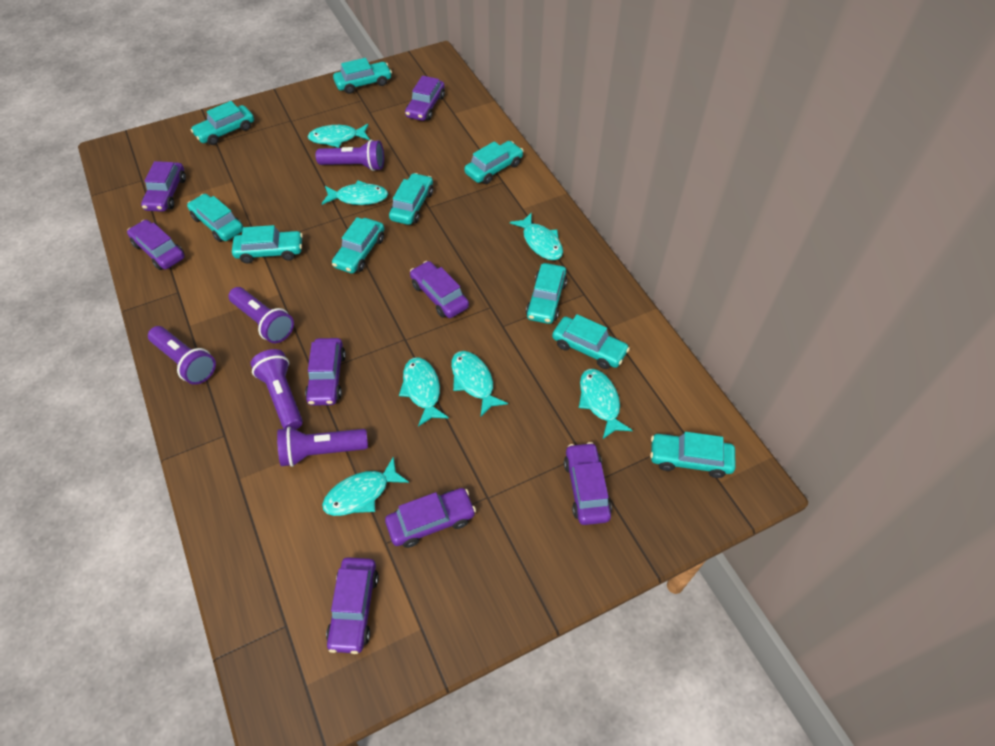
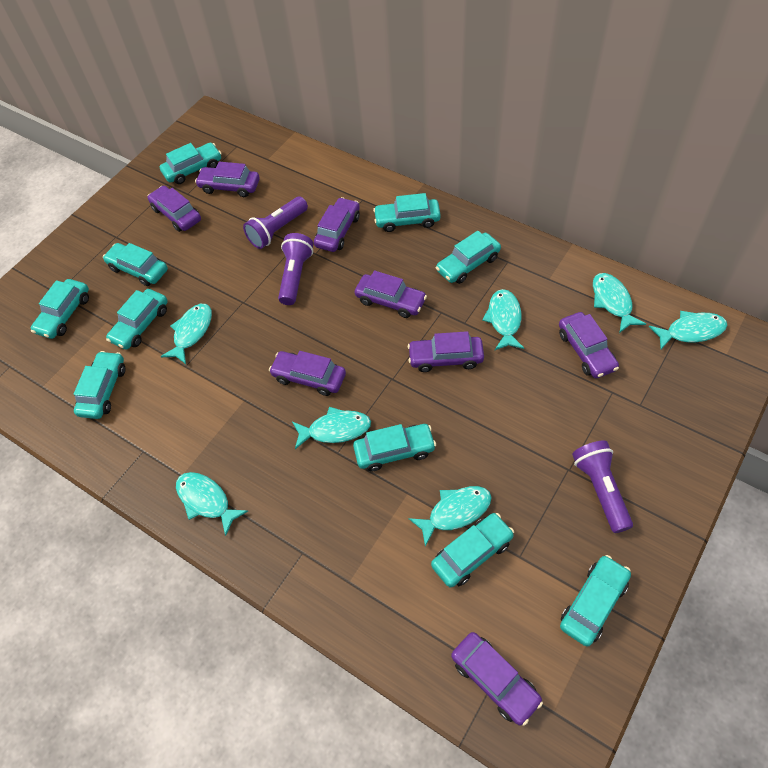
purple flashlight: 5 -> 3

